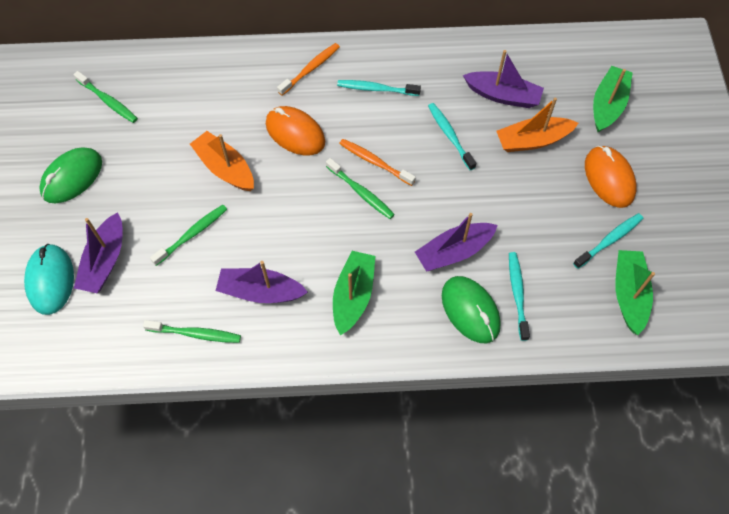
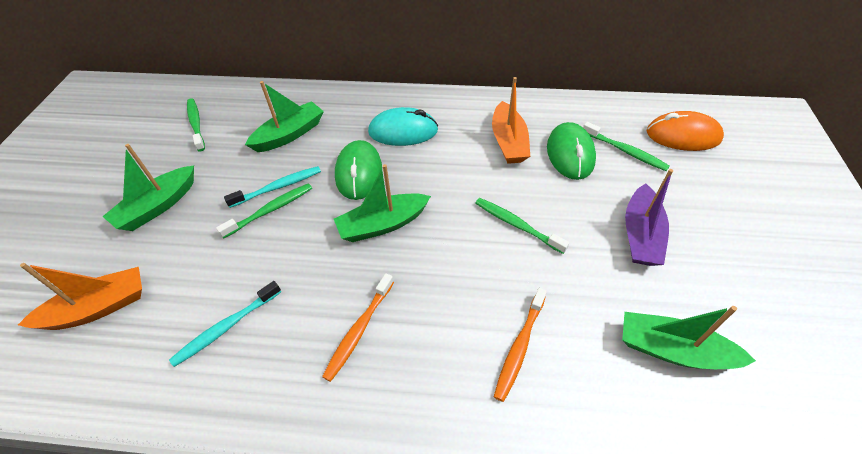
green boat: 3 -> 4
orange mouse: 2 -> 1
purple boat: 4 -> 1
turquoise toothbrush: 4 -> 2

